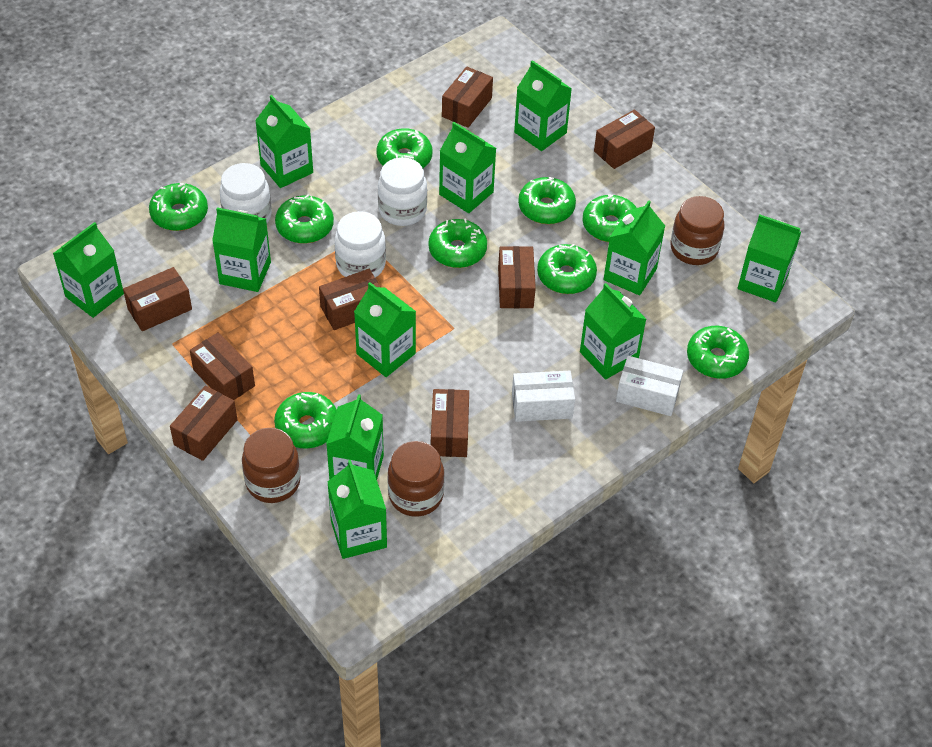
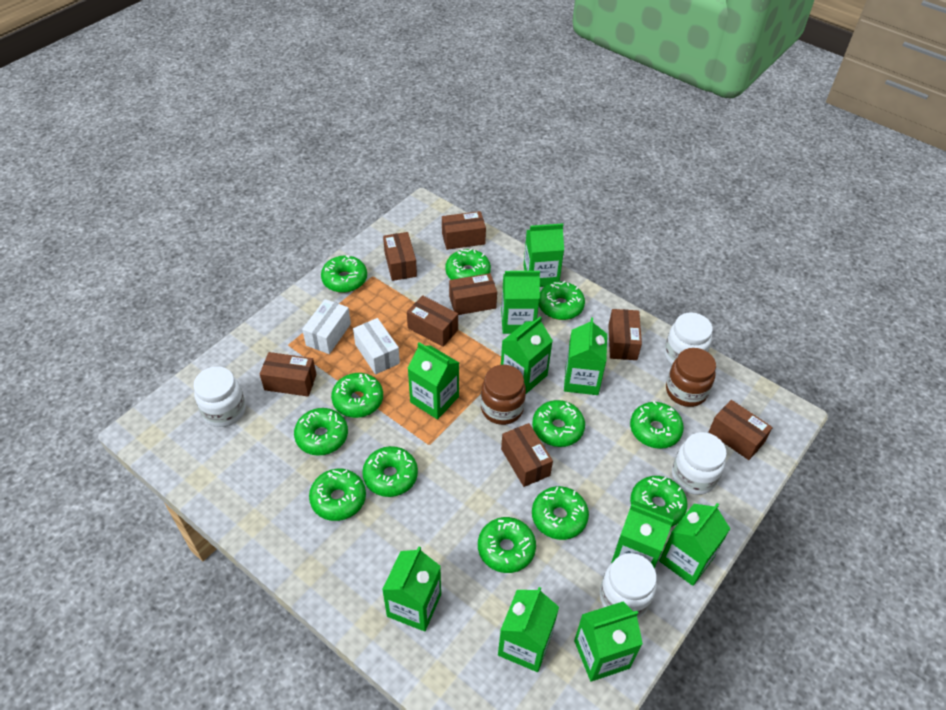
brown jar: 3 -> 2
green carton: 11 -> 10
green donut: 9 -> 12
white jar: 3 -> 4

